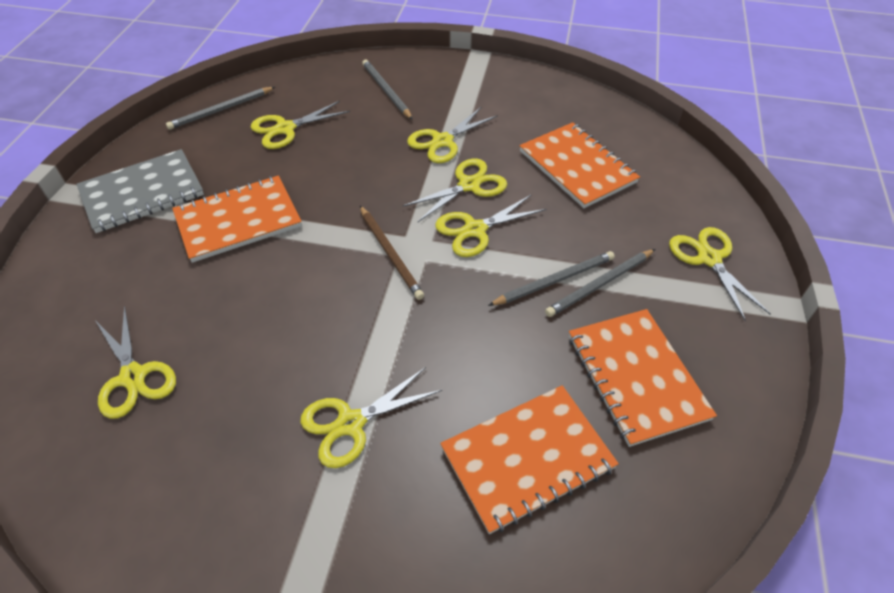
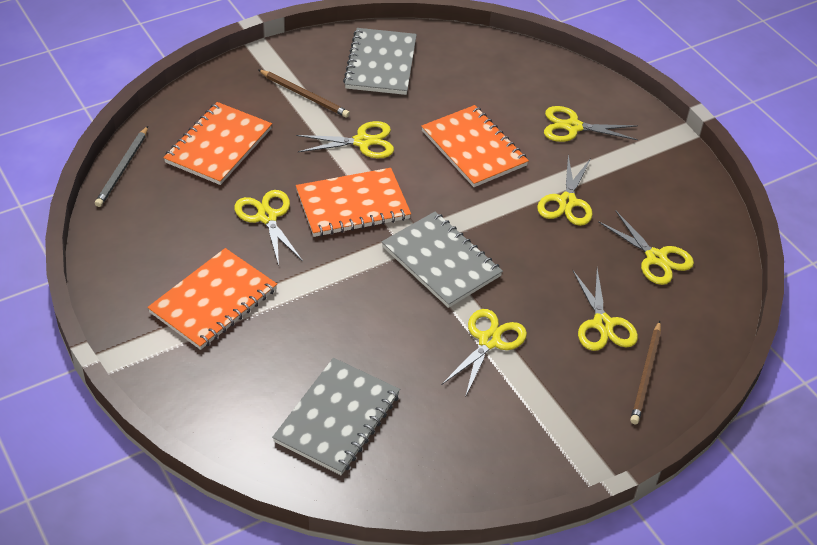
brown pencil: 1 -> 2
grey notebook: 1 -> 3
grey pencil: 4 -> 1

